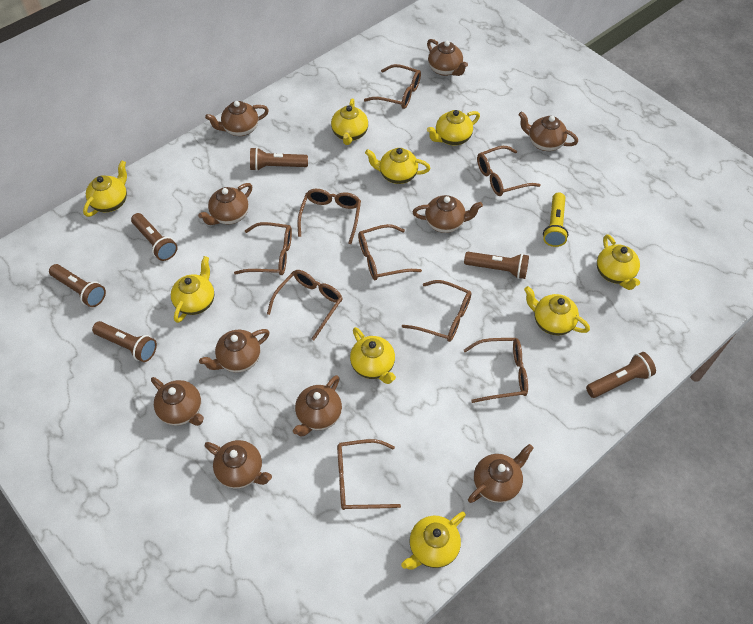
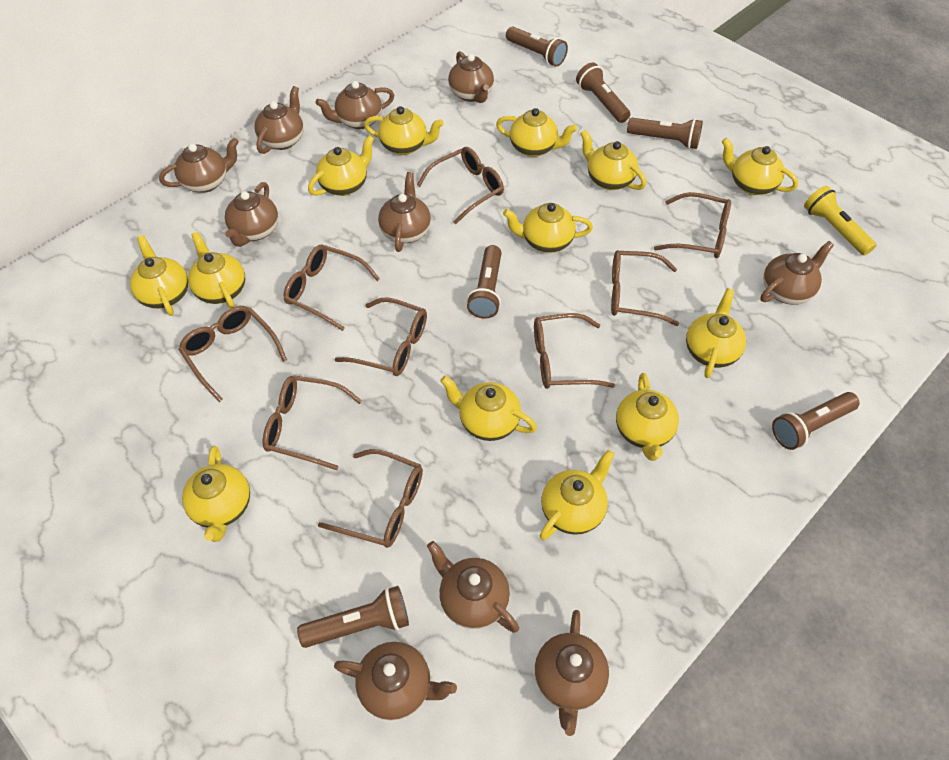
yellow teapot: 9 -> 13

